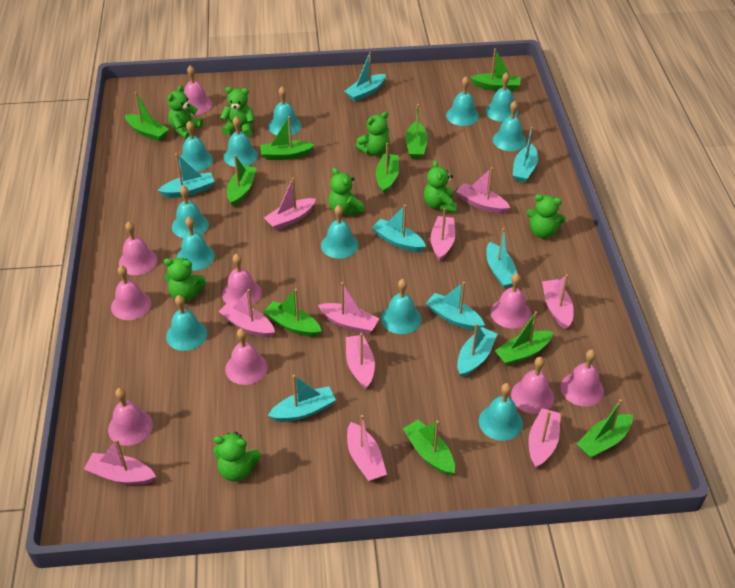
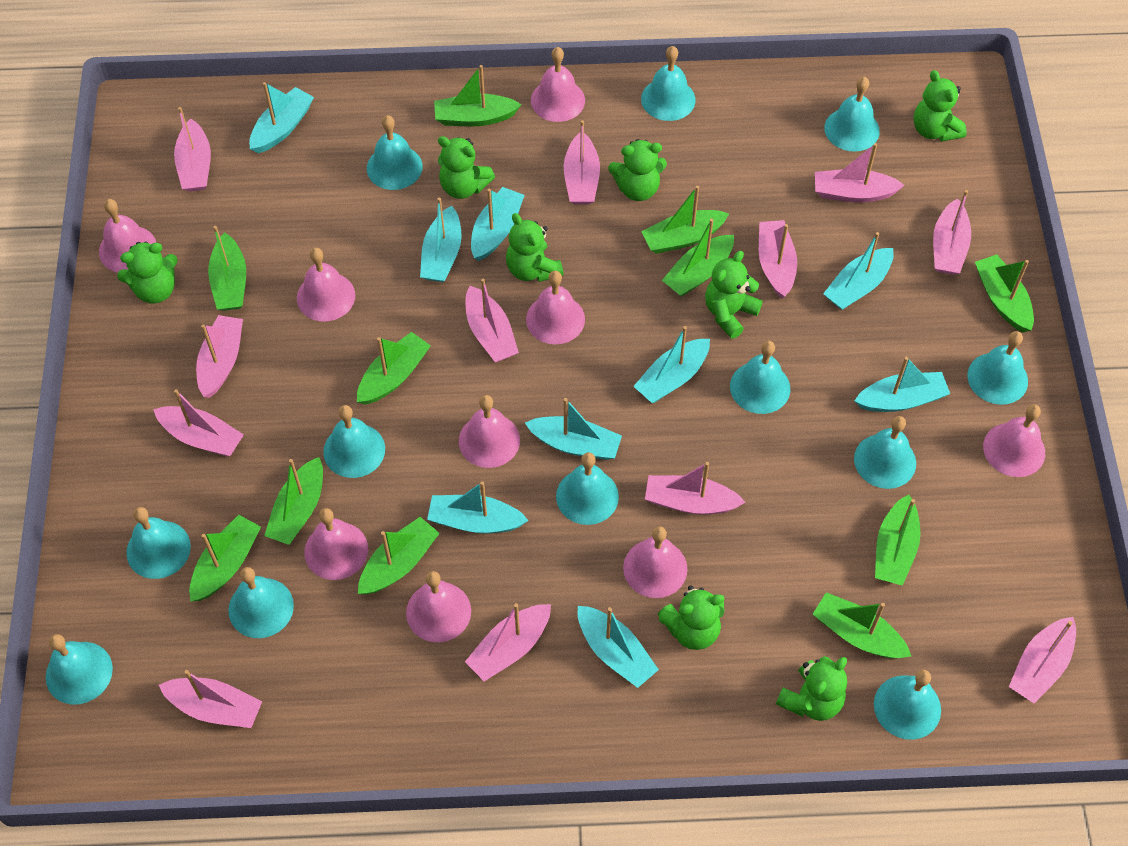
green boat: 10 -> 11
pink boat: 10 -> 12
turquoise boat: 8 -> 9

